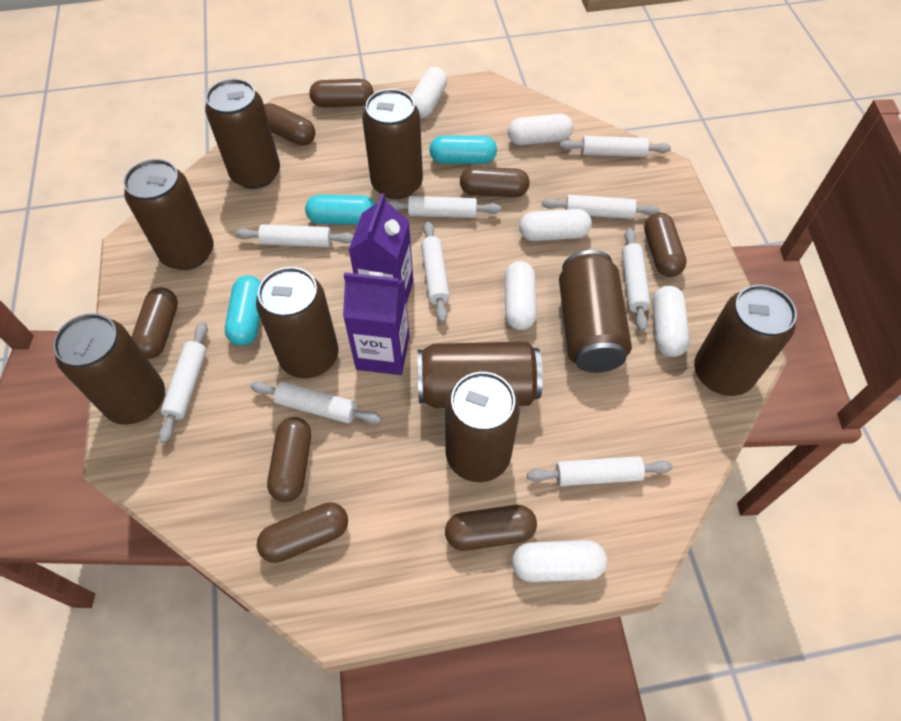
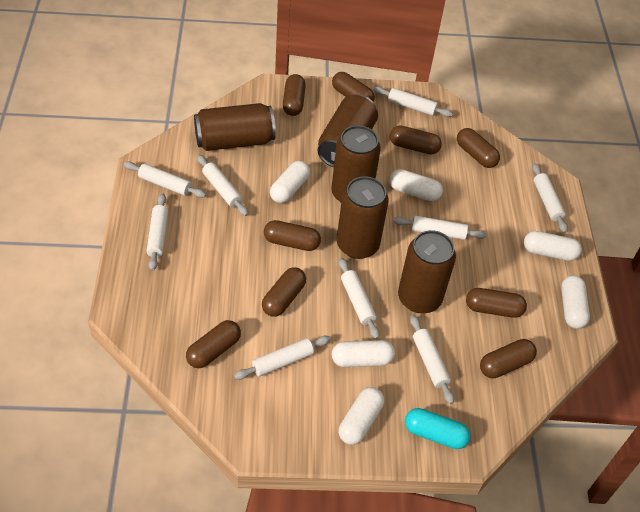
brown can: 9 -> 5
brown capsule: 8 -> 9
purple carton: 2 -> 0
turquoise capsule: 3 -> 1

